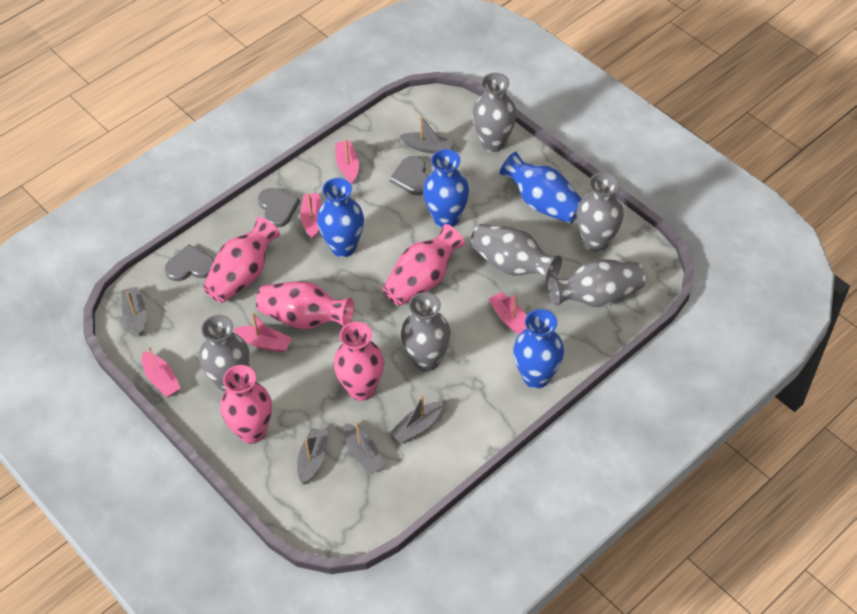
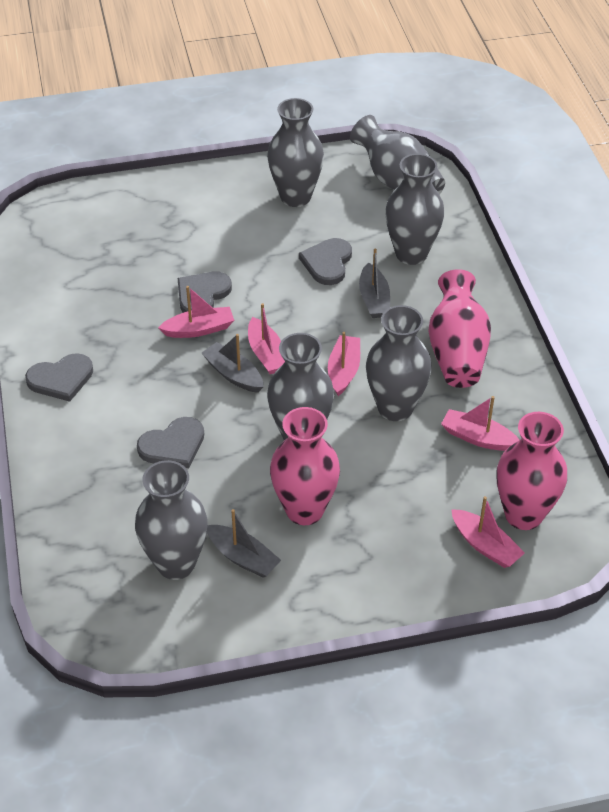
blue vase: 4 -> 0
grey boat: 5 -> 3
grey heart: 3 -> 4
pink vase: 5 -> 3

